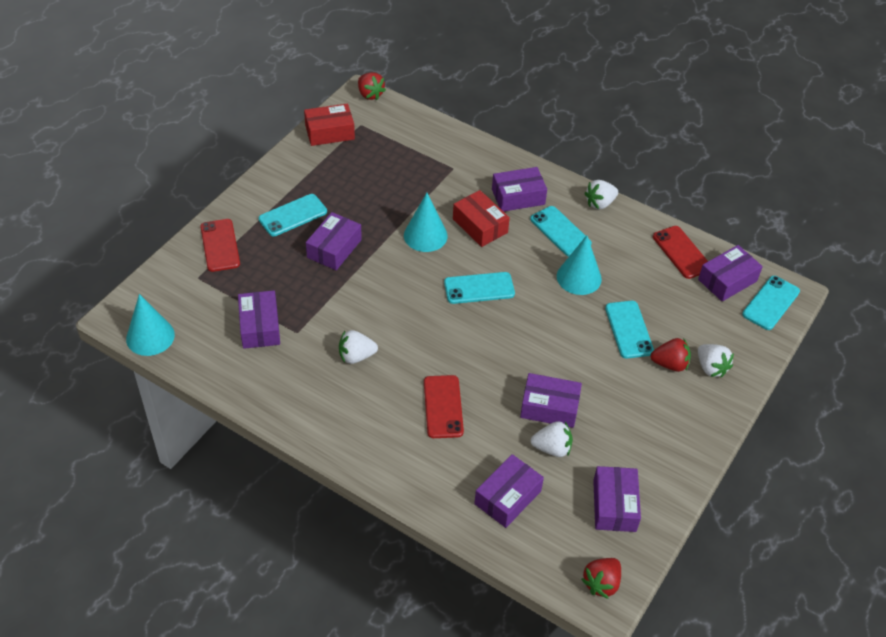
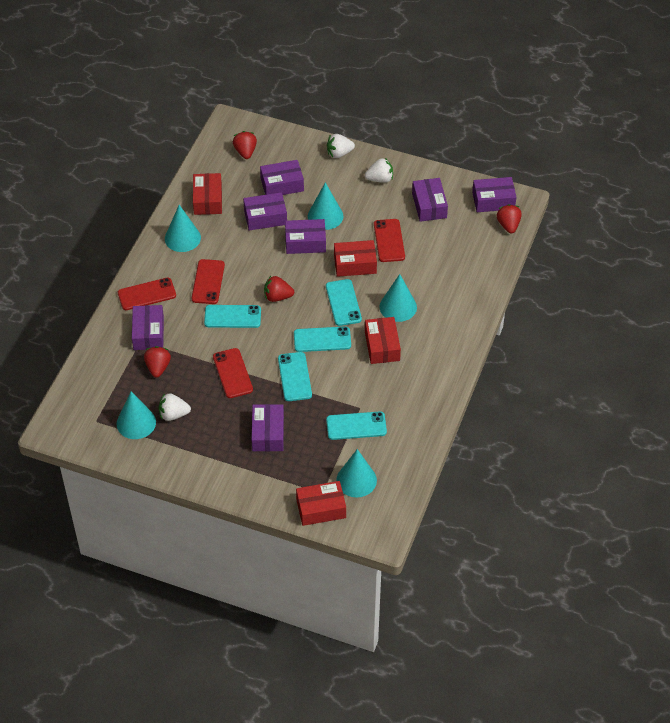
red box: 2 -> 4
red phone: 3 -> 4
red strawberry: 3 -> 4
turquoise cone: 3 -> 5
white strawberry: 4 -> 3

